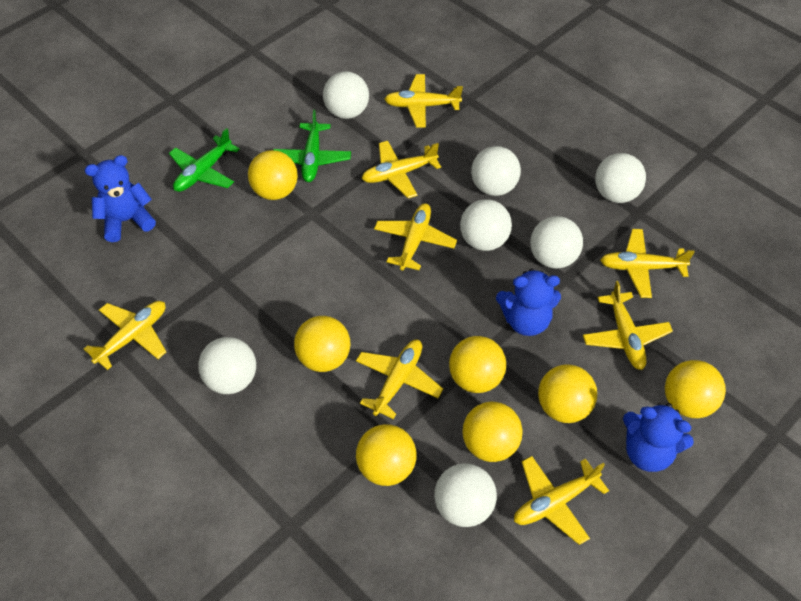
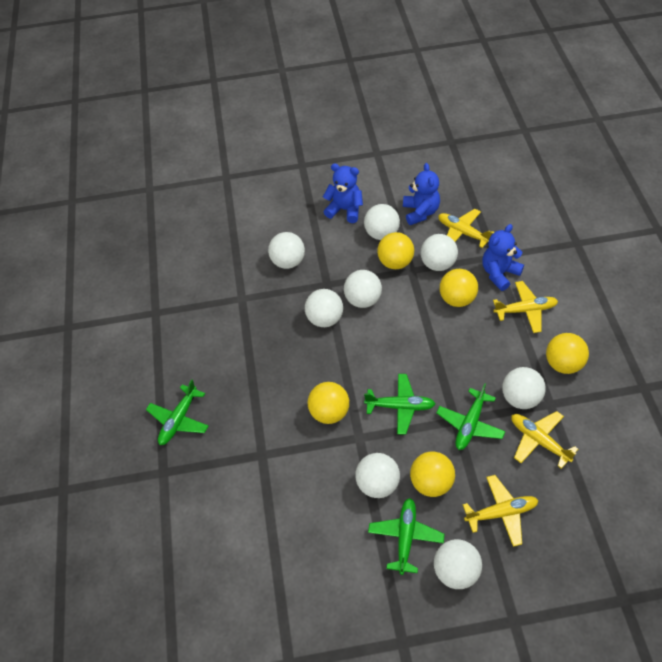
green plane: 2 -> 4
white ball: 7 -> 8
yellow ball: 7 -> 5
yellow plane: 8 -> 4

